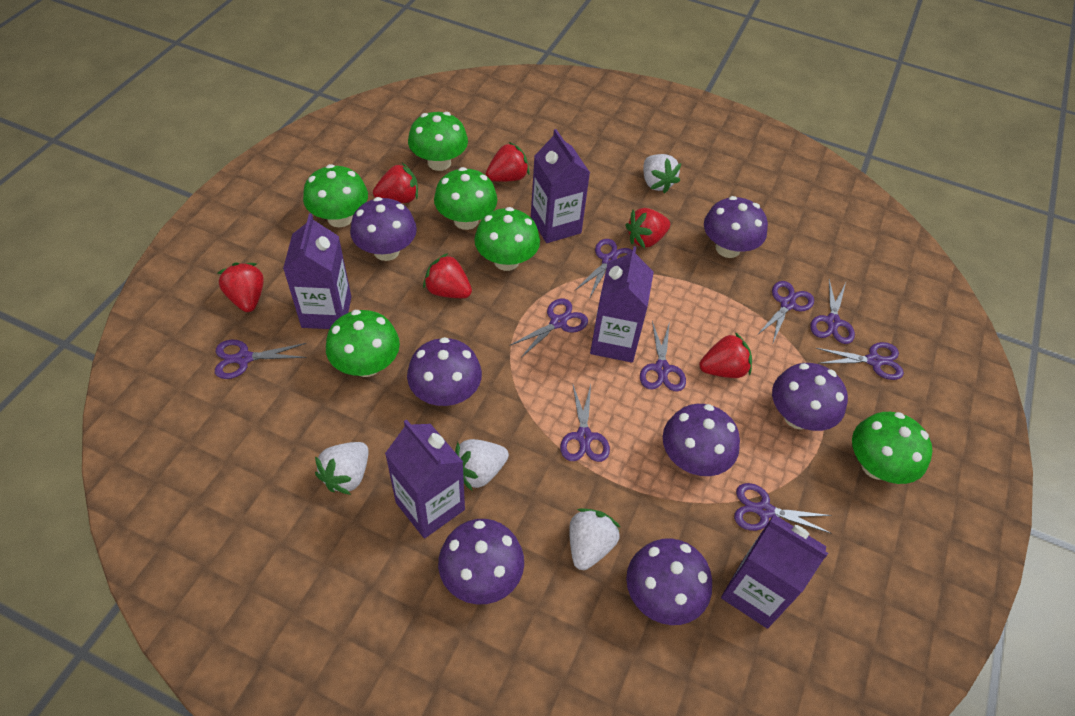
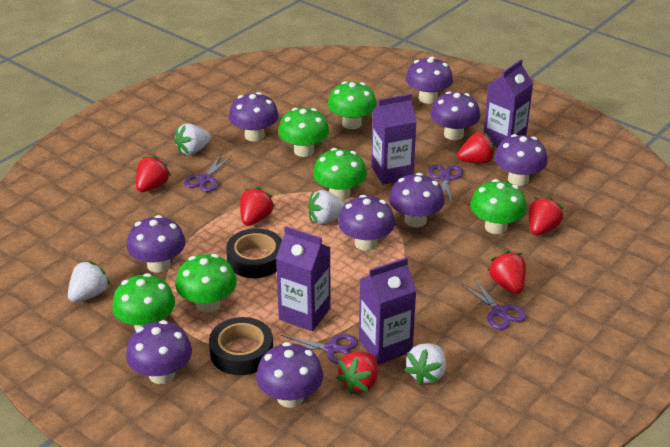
black tape: 0 -> 2
purple carton: 5 -> 4
purple mushroom: 7 -> 9
purple scissors: 9 -> 4

